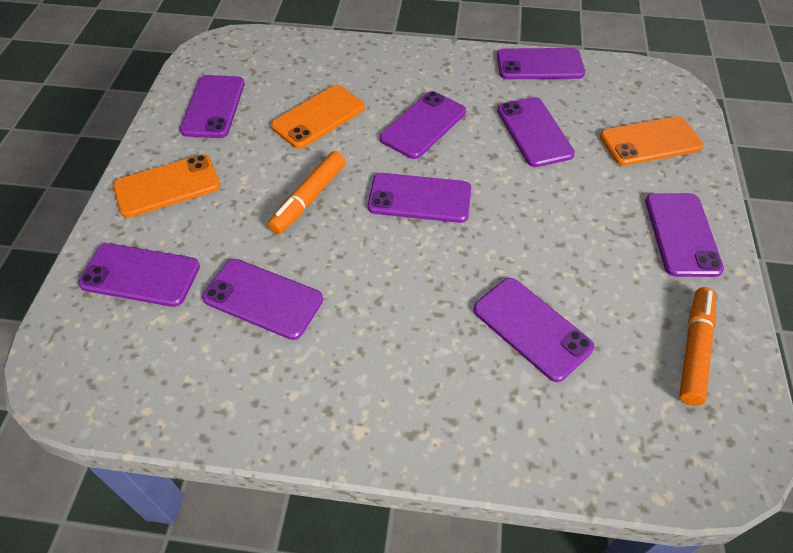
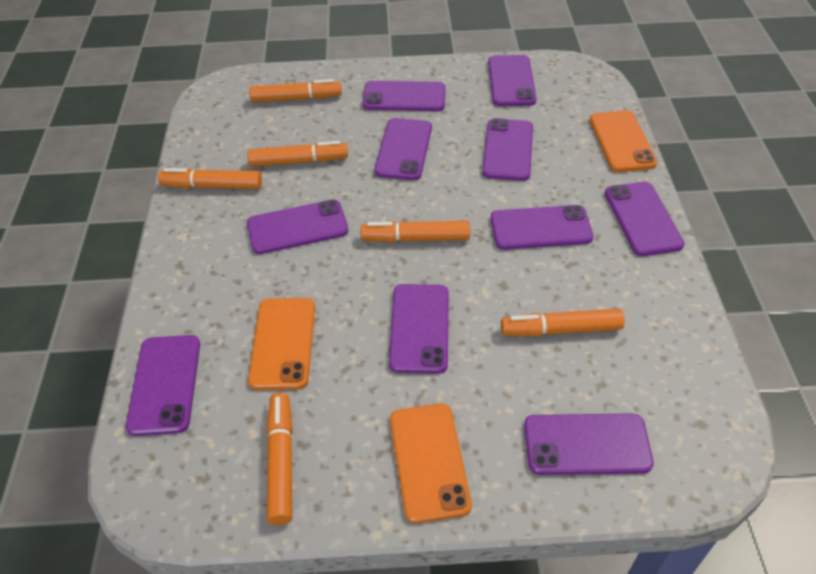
orange marker: 2 -> 6
purple phone: 9 -> 10

